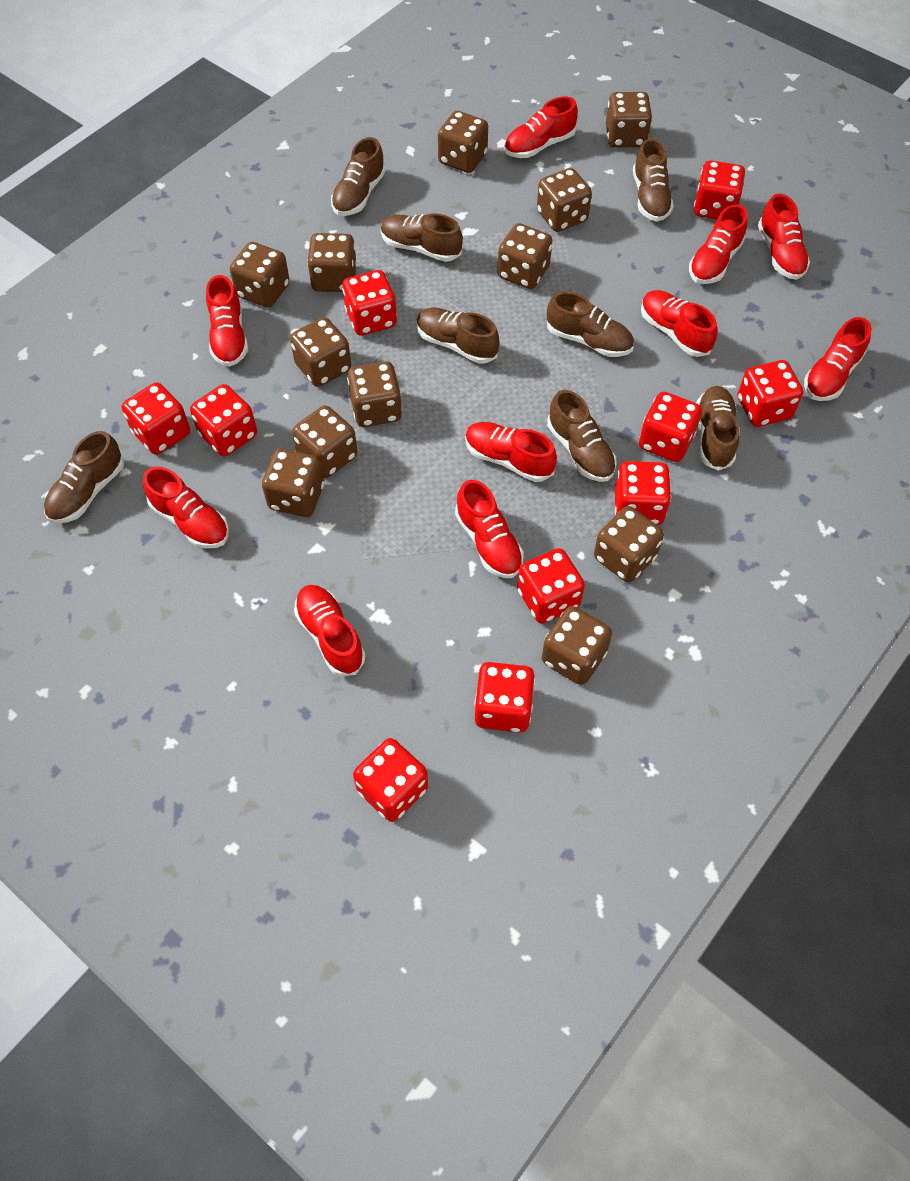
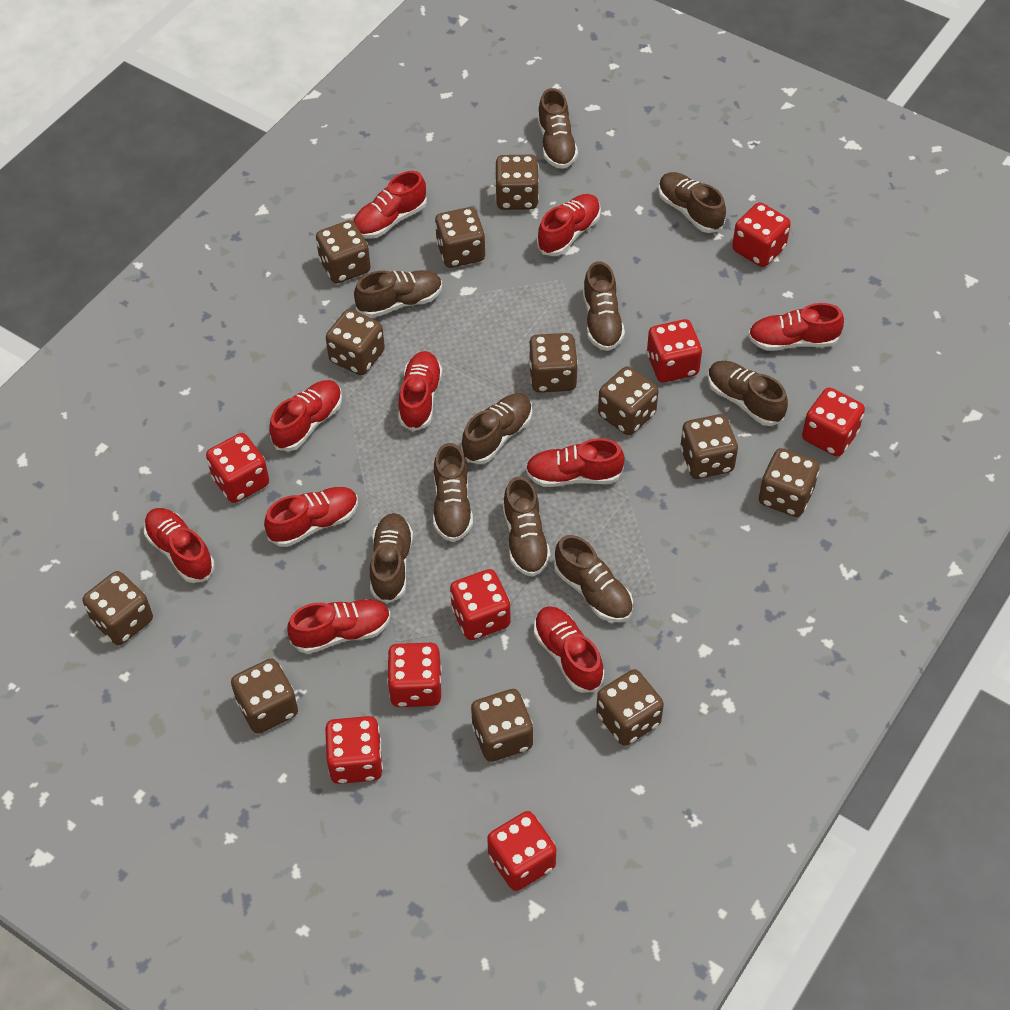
brown shoe: 8 -> 10
red dice: 10 -> 8

